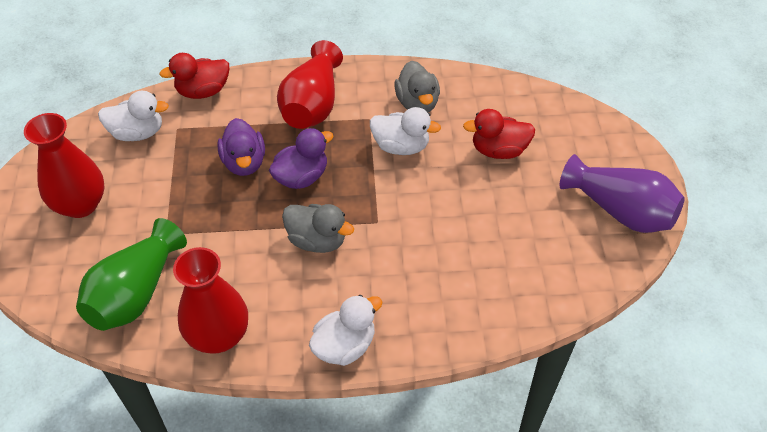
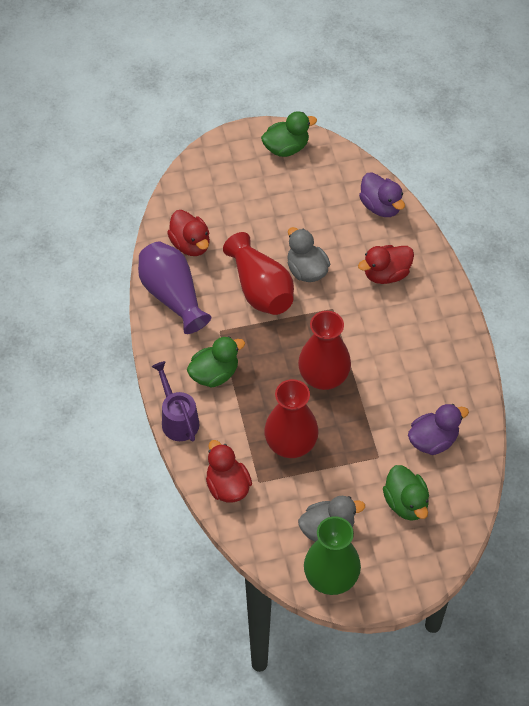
green duck: 0 -> 3
purple watering can: 0 -> 1
red duck: 2 -> 3
white duck: 3 -> 0

